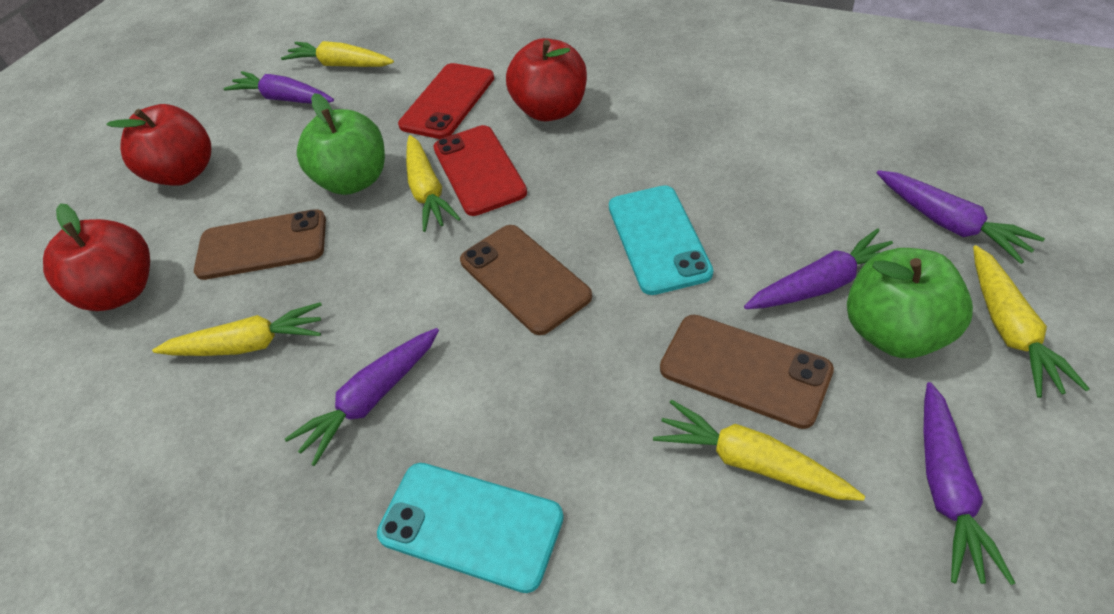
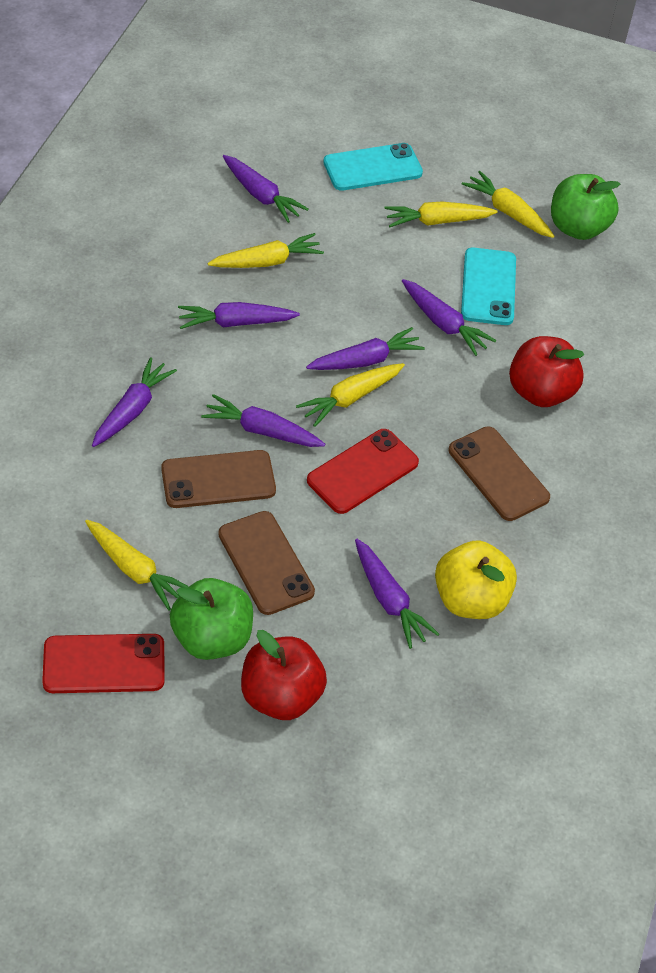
purple carrot: 5 -> 7
red apple: 3 -> 2
yellow apple: 0 -> 1

